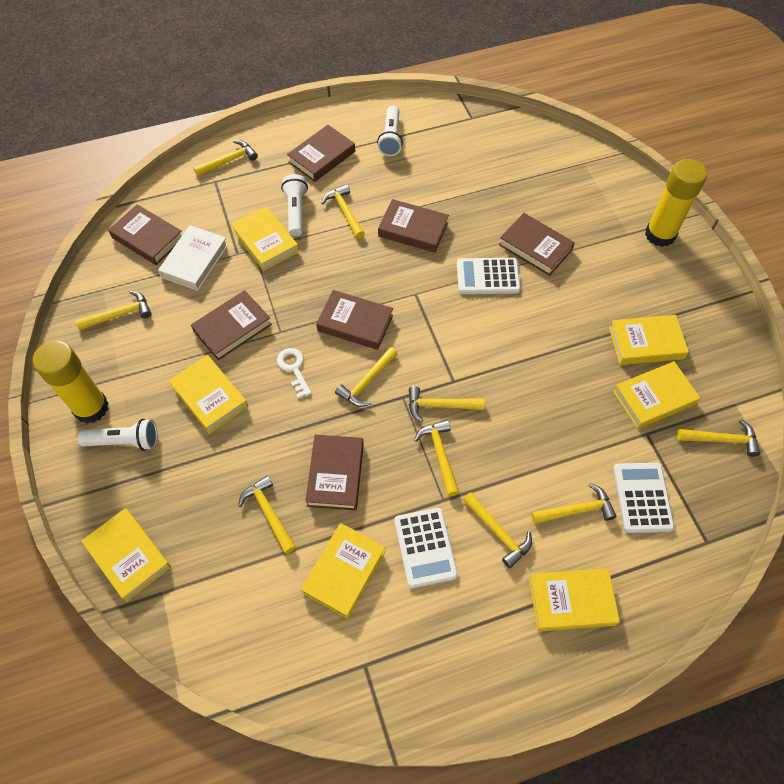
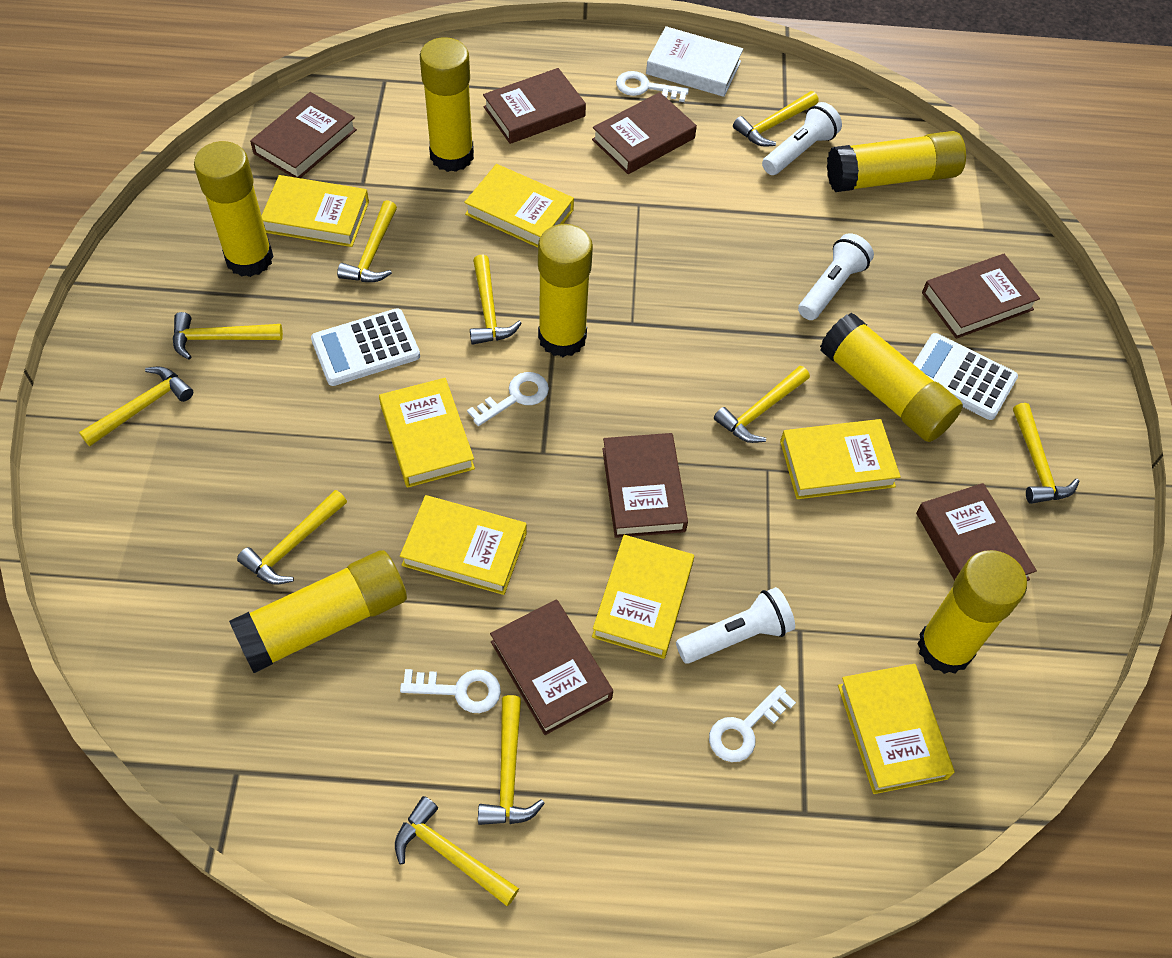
white calculator: 3 -> 2
white key: 1 -> 4
yellow glue stick: 2 -> 7

